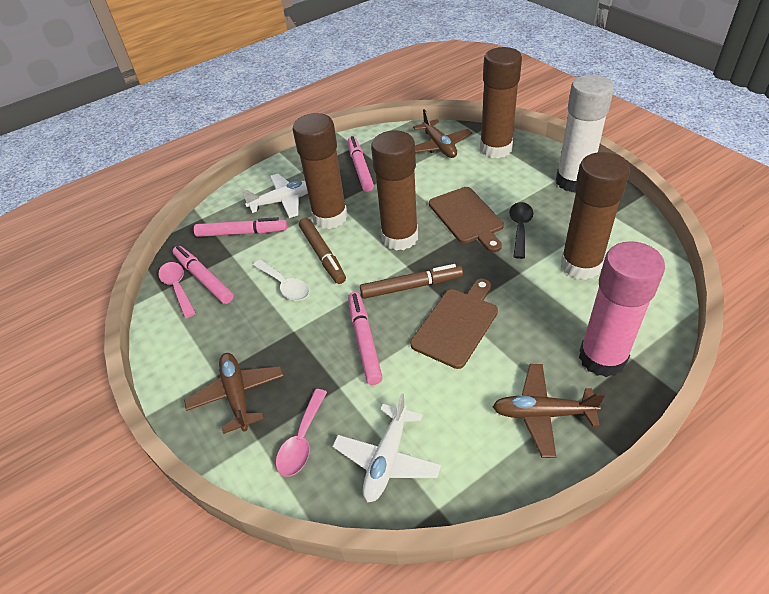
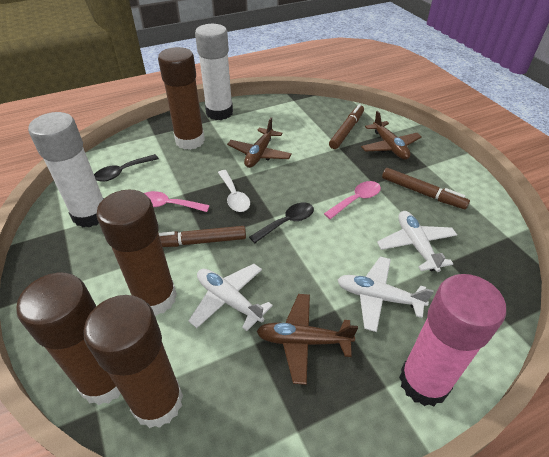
black spoon: 1 -> 2
brown cutting board: 2 -> 0
brown marker: 2 -> 3
pink marker: 4 -> 0
white glue stick: 1 -> 2
white plane: 2 -> 3

